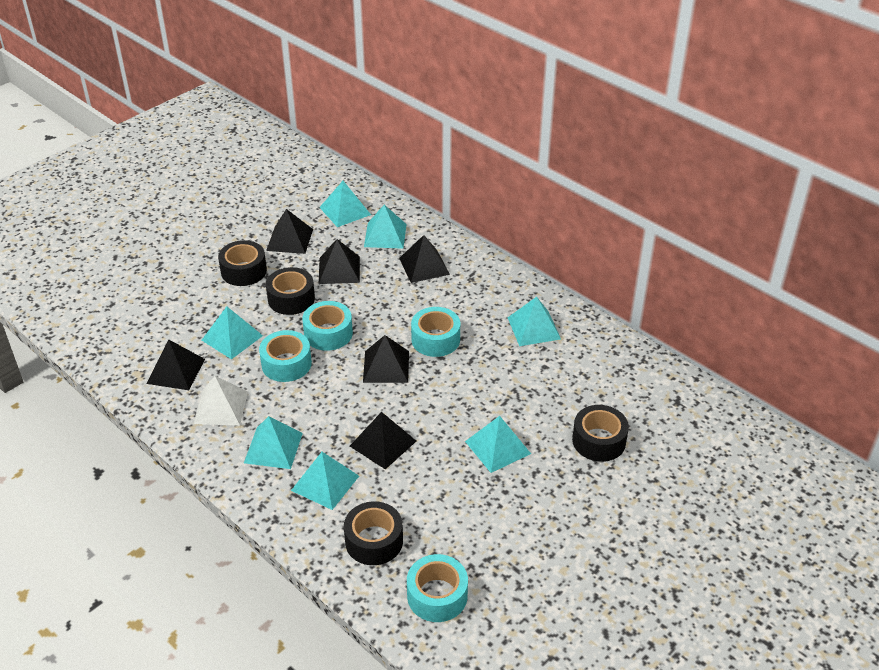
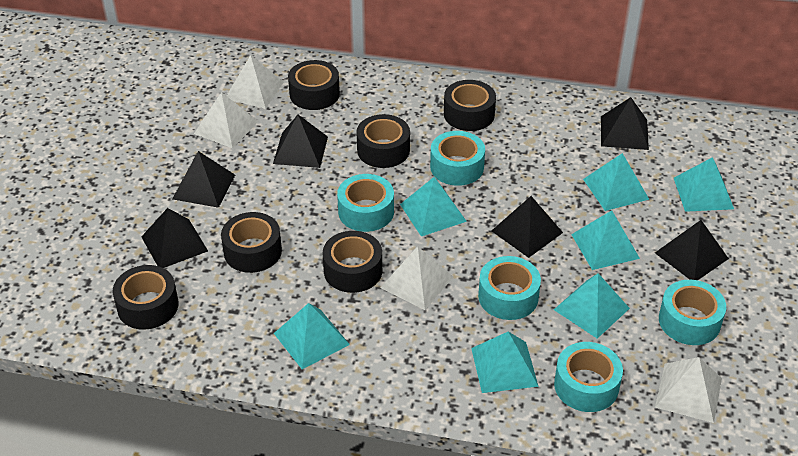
black tape: 4 -> 6
turquoise tape: 4 -> 5
white pyramid: 1 -> 4

